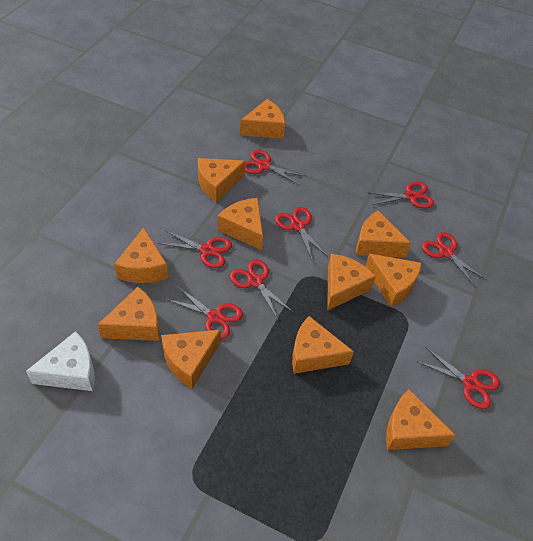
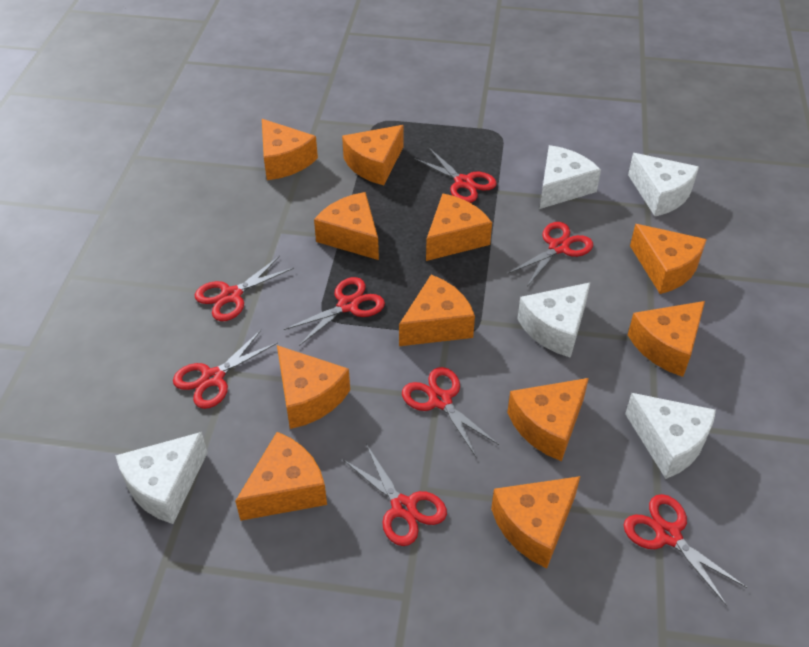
white cheese: 1 -> 5

